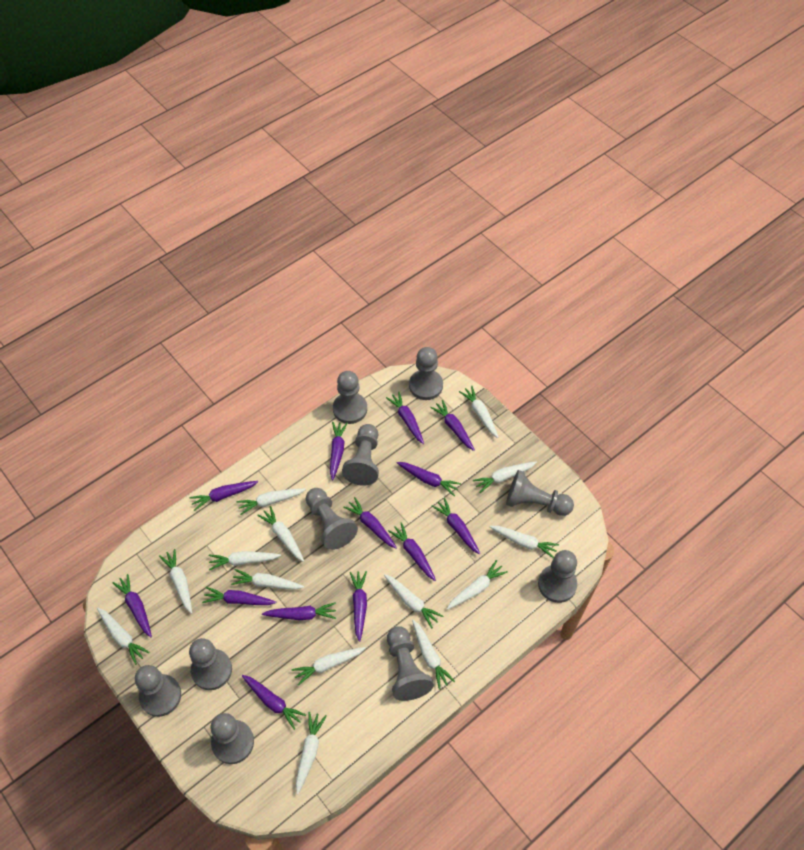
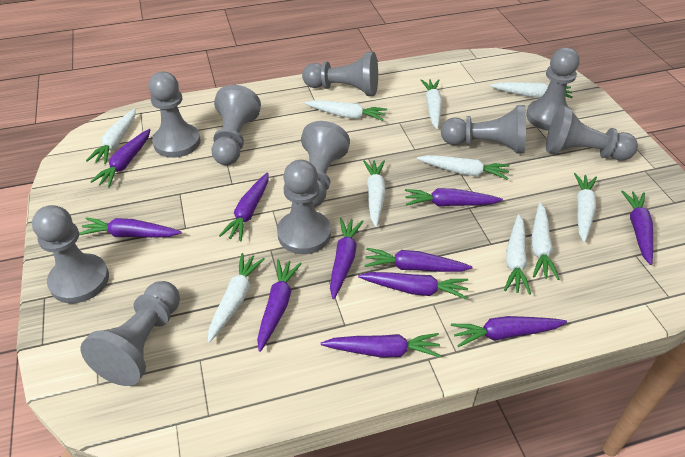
purple carrot: 13 -> 11
white carrot: 14 -> 10

